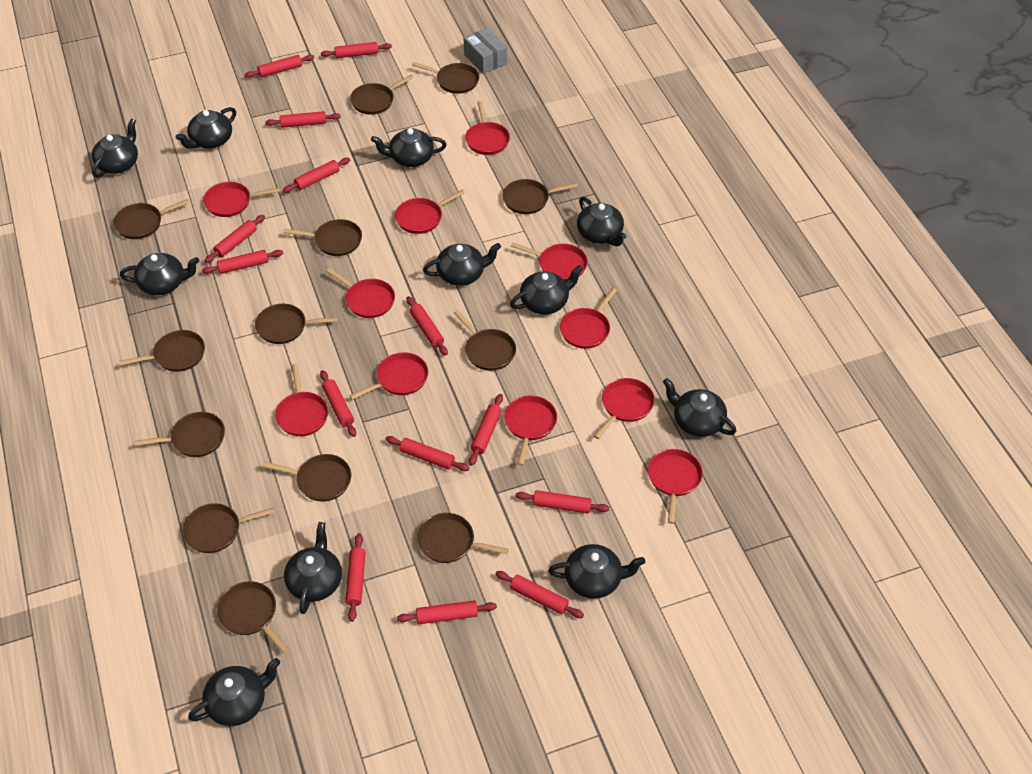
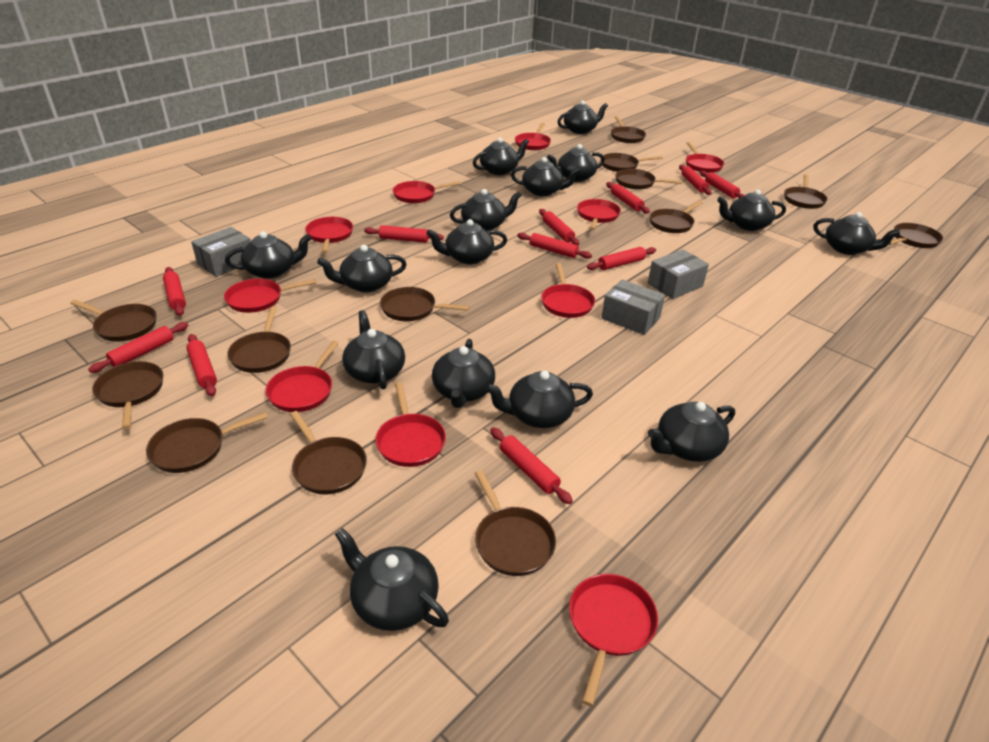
black teapot: 11 -> 15
grey box: 1 -> 3
red pan: 11 -> 10
red rolling pin: 14 -> 11

